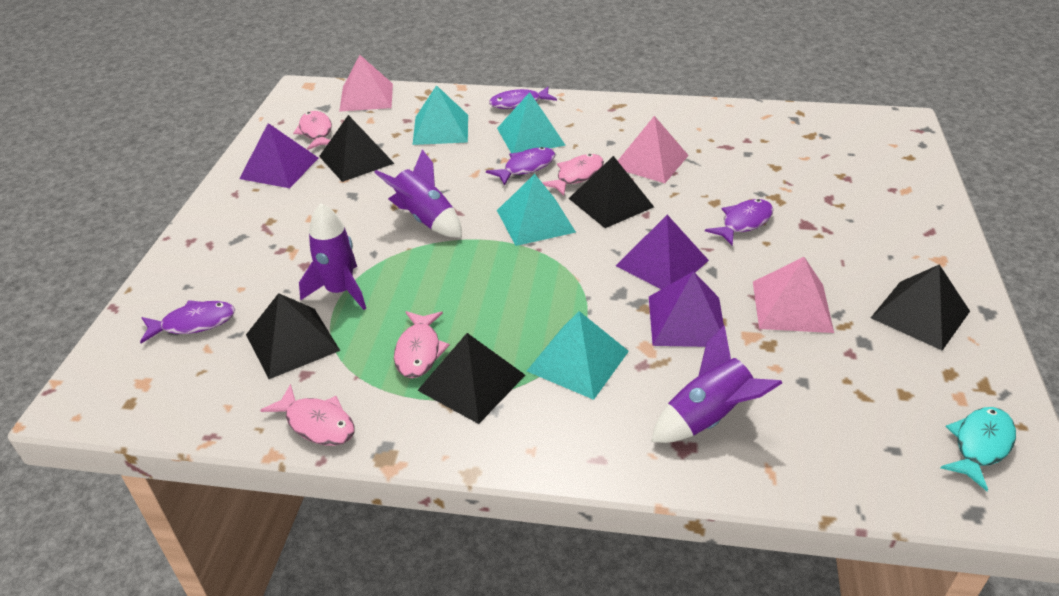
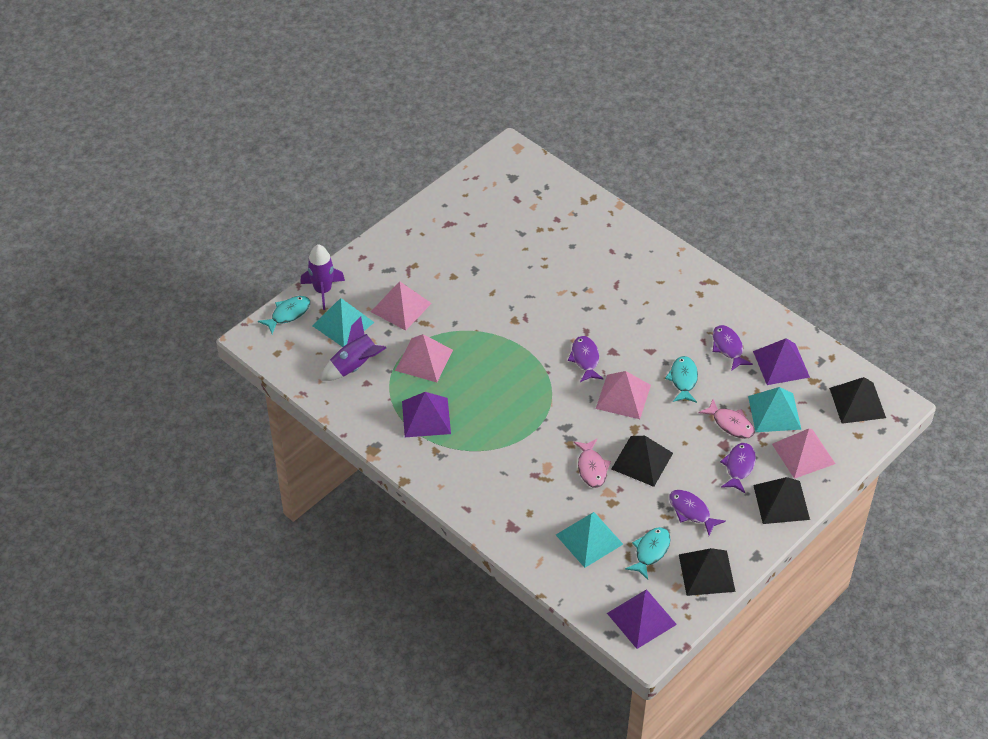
black pyramid: 5 -> 4
pink fish: 4 -> 2
pink pyramid: 3 -> 4
purple rocket: 3 -> 2
turquoise fish: 1 -> 3
turquoise pyramid: 4 -> 3

